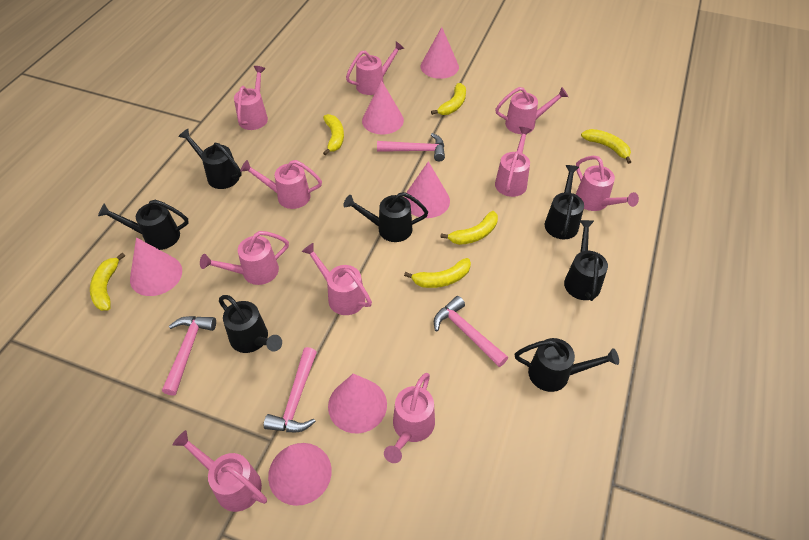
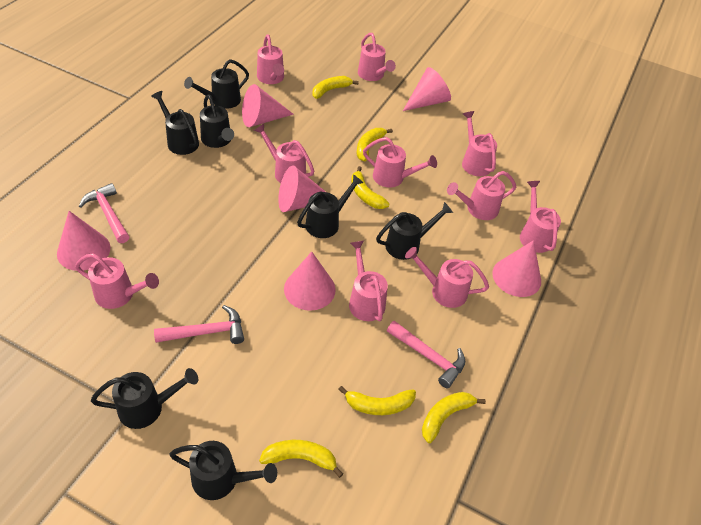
pink hammer: 4 -> 3

